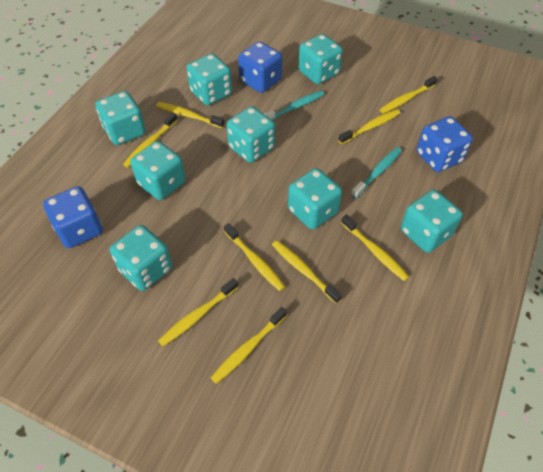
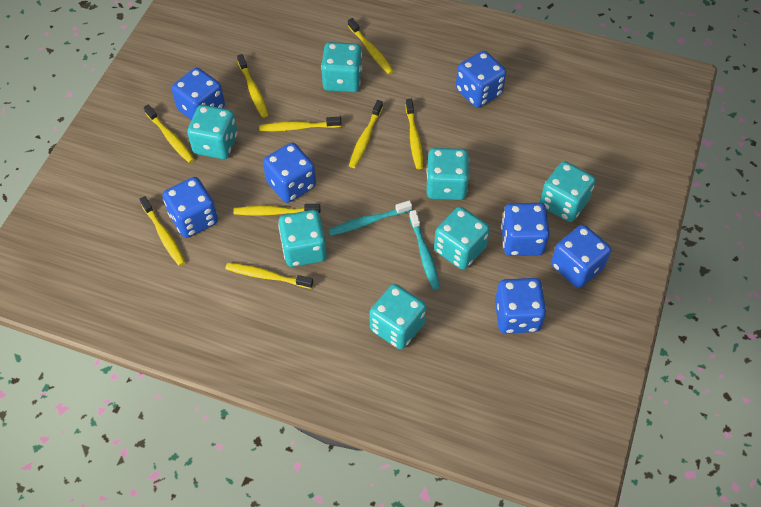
blue dice: 3 -> 7
turquoise dice: 8 -> 7

